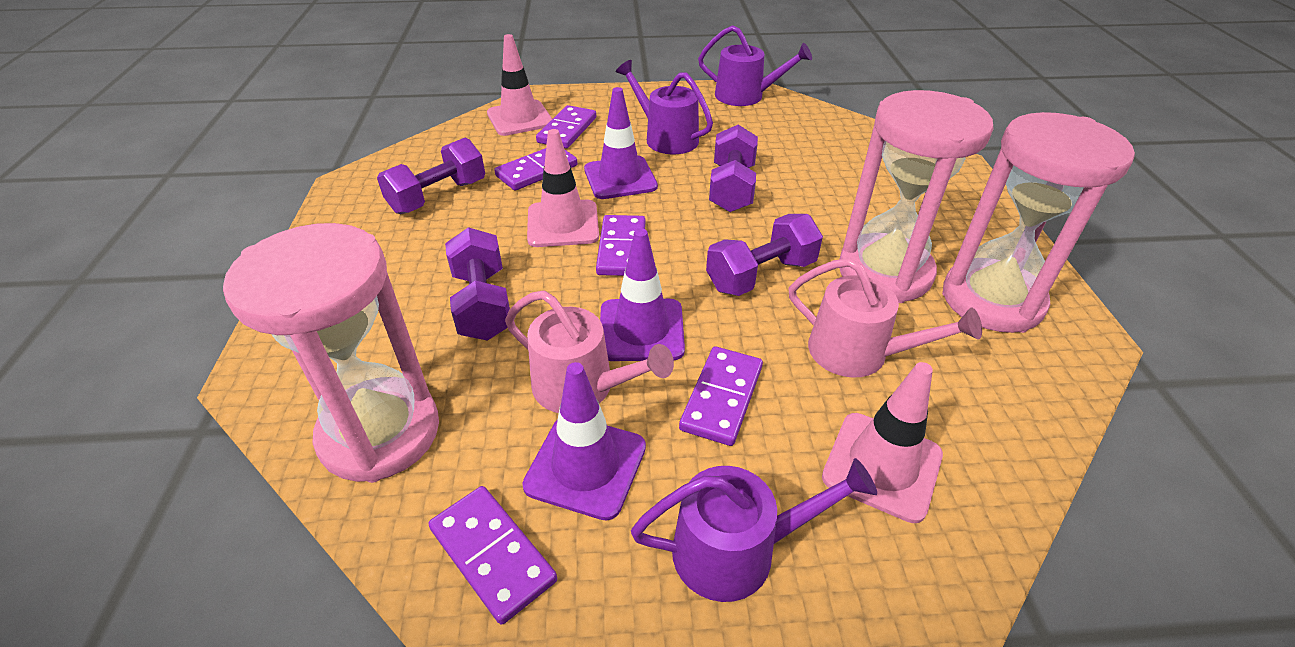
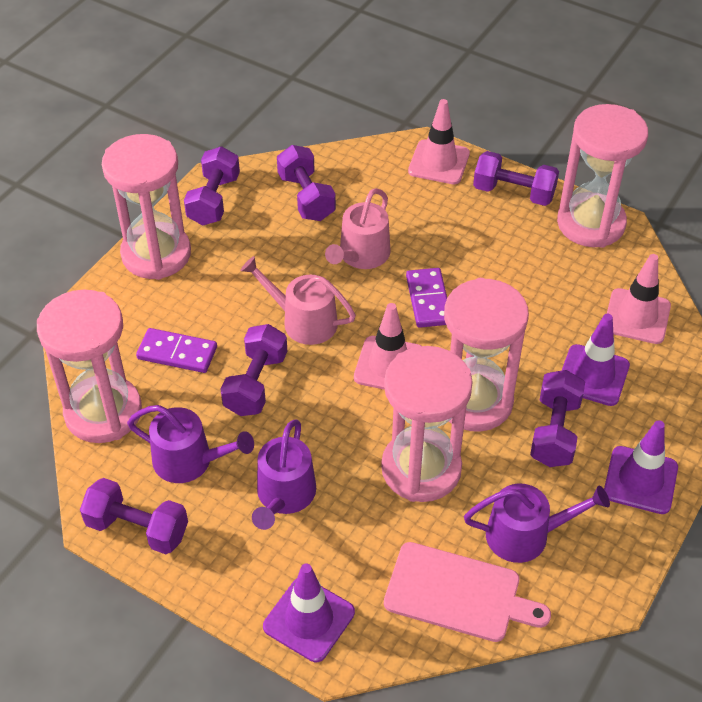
pink cutting board: 0 -> 1
pink hourglass: 3 -> 5
purple domino: 5 -> 2
purple dumbbell: 4 -> 6

